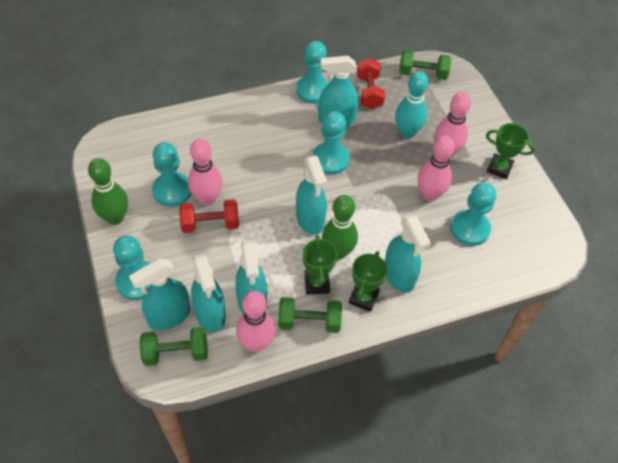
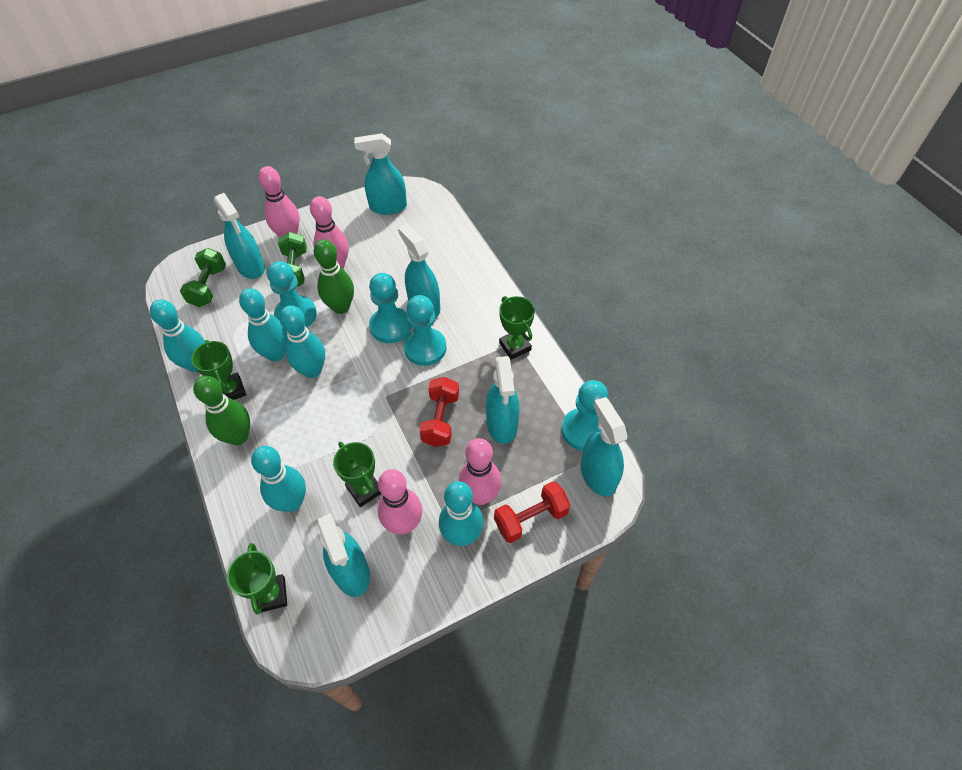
green dumbbell: 3 -> 2
green trophy: 3 -> 4
turquoise bowling pin: 1 -> 5
turquoise pawn: 5 -> 4

